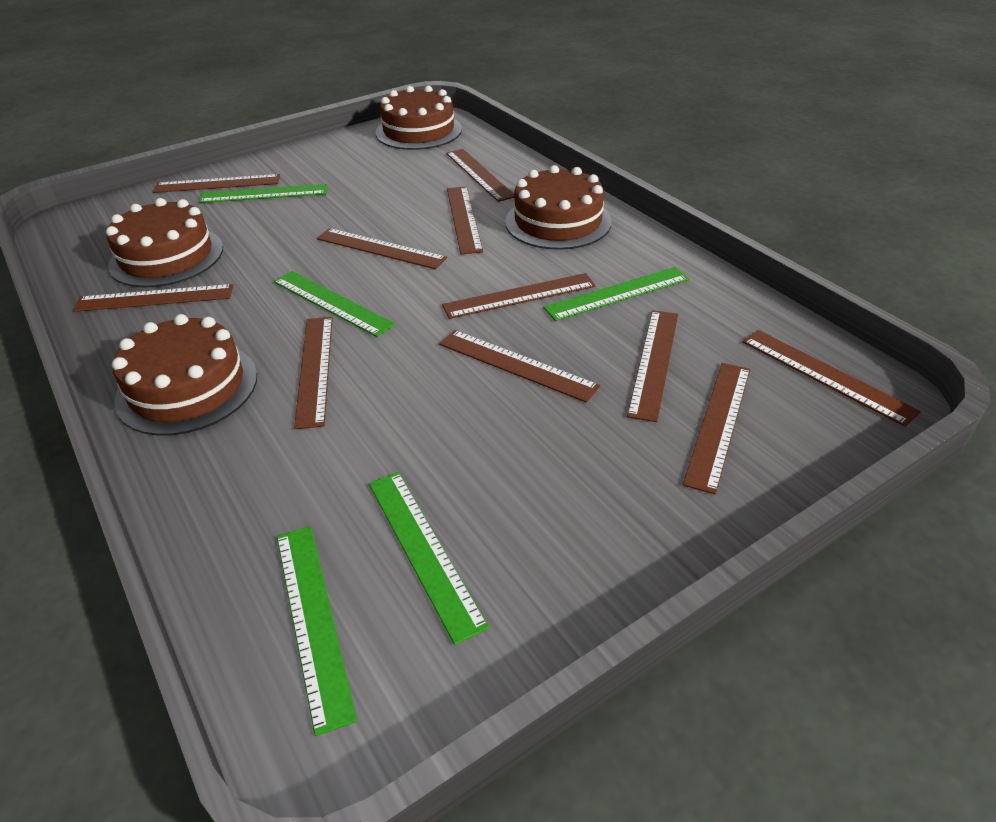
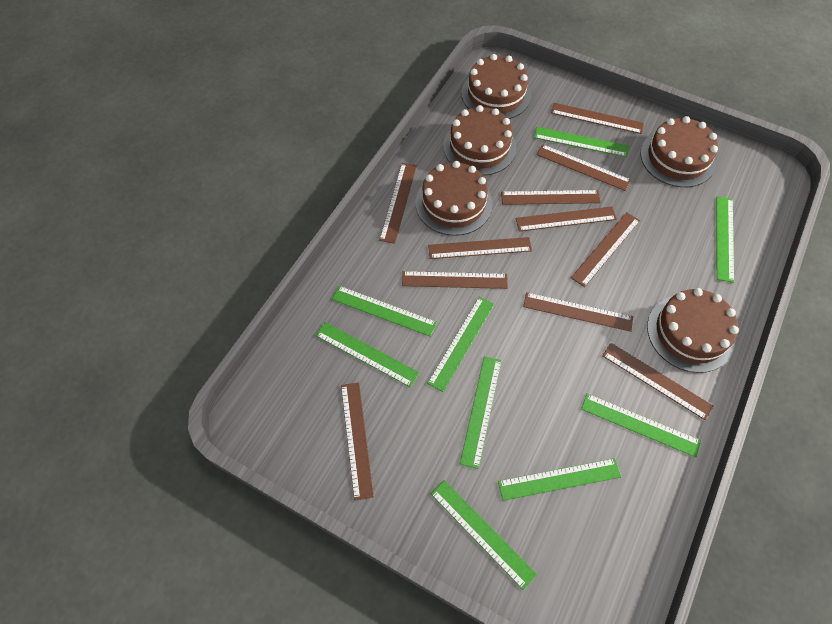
brown cake: 4 -> 5
green ruler: 5 -> 9

